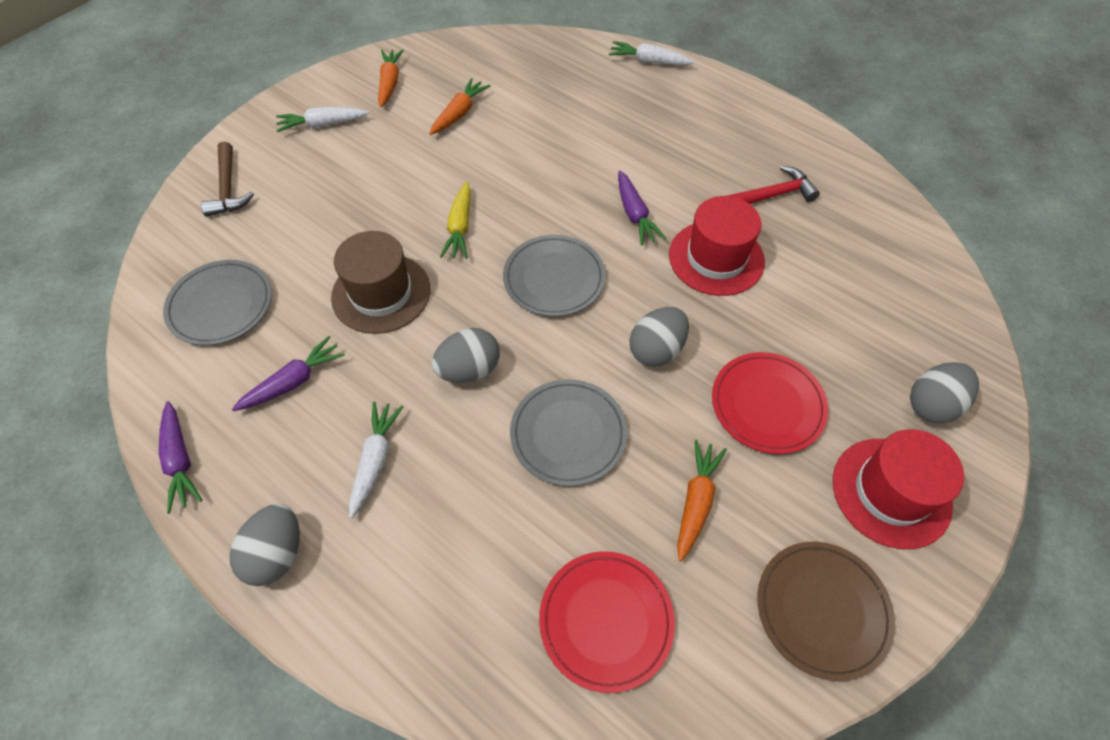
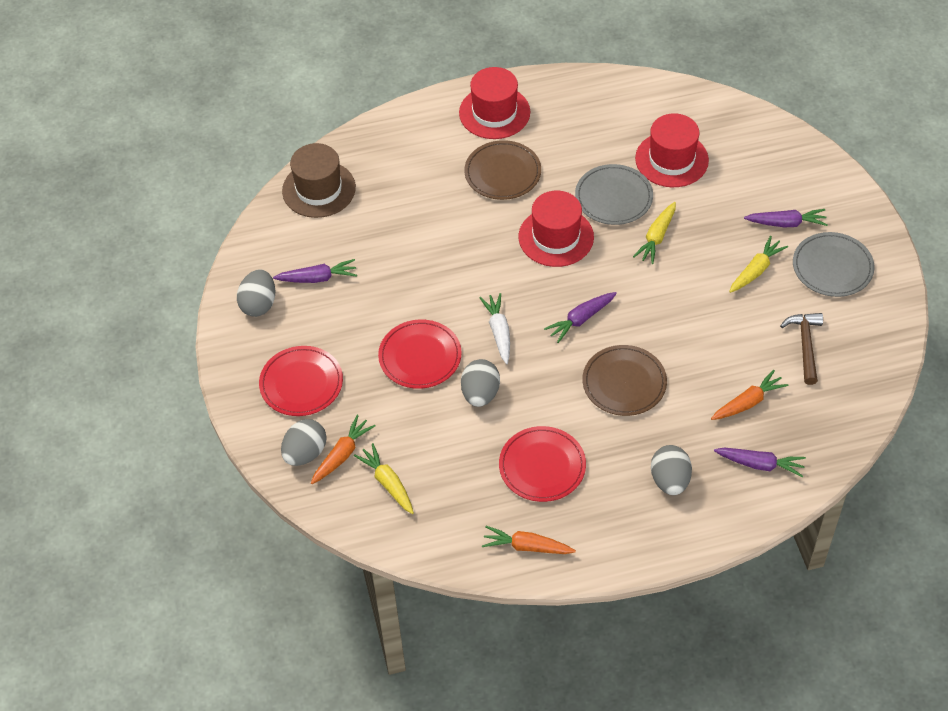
brown plate: 1 -> 2
grey plate: 3 -> 2
purple carrot: 3 -> 4
red hammer: 1 -> 0
red hat: 2 -> 3
red plate: 2 -> 3
white carrot: 3 -> 1
yellow carrot: 1 -> 3

